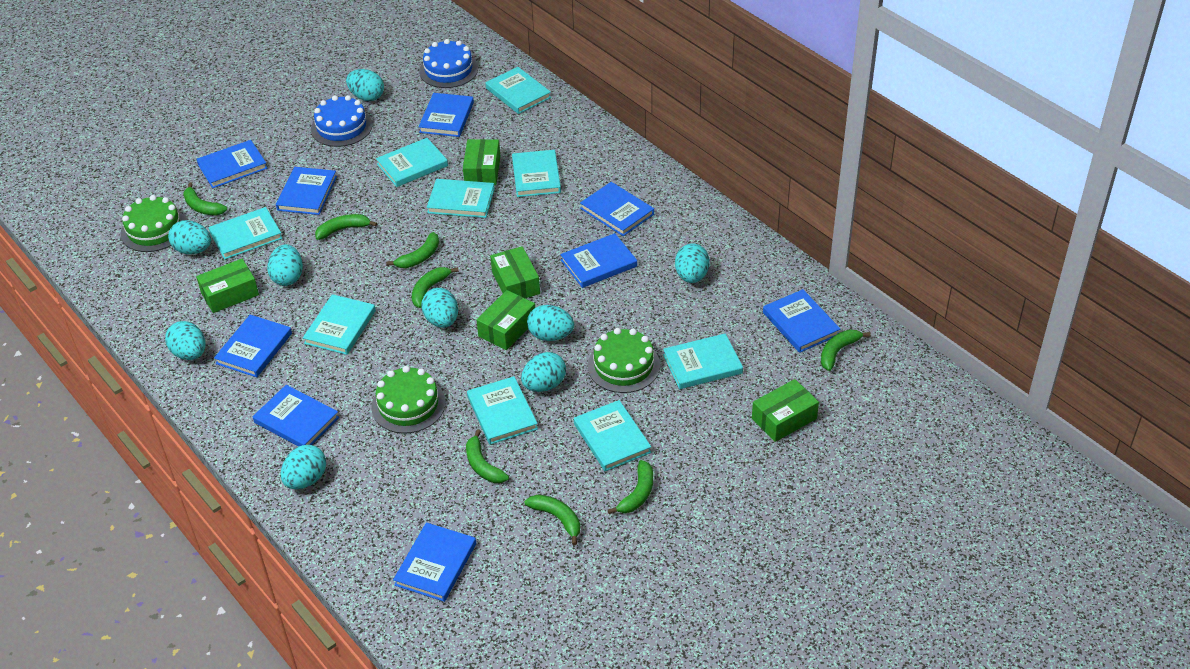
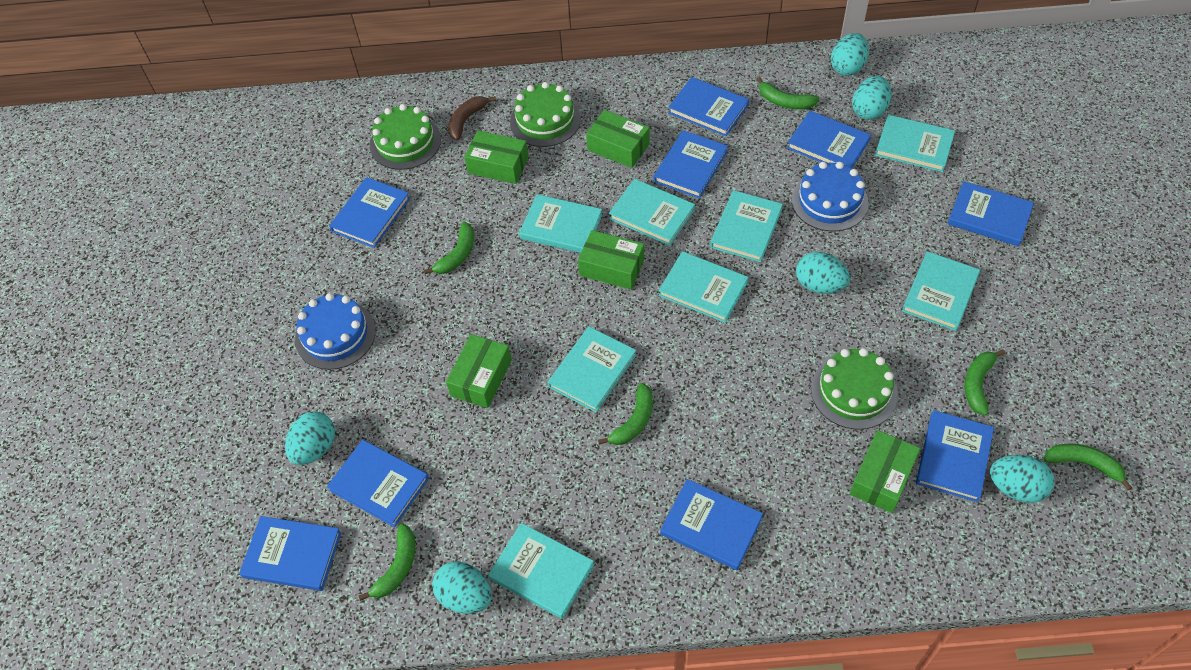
brown banana: 0 -> 1
green banana: 8 -> 6
turquoise book: 9 -> 8
turquoise egg: 9 -> 6

